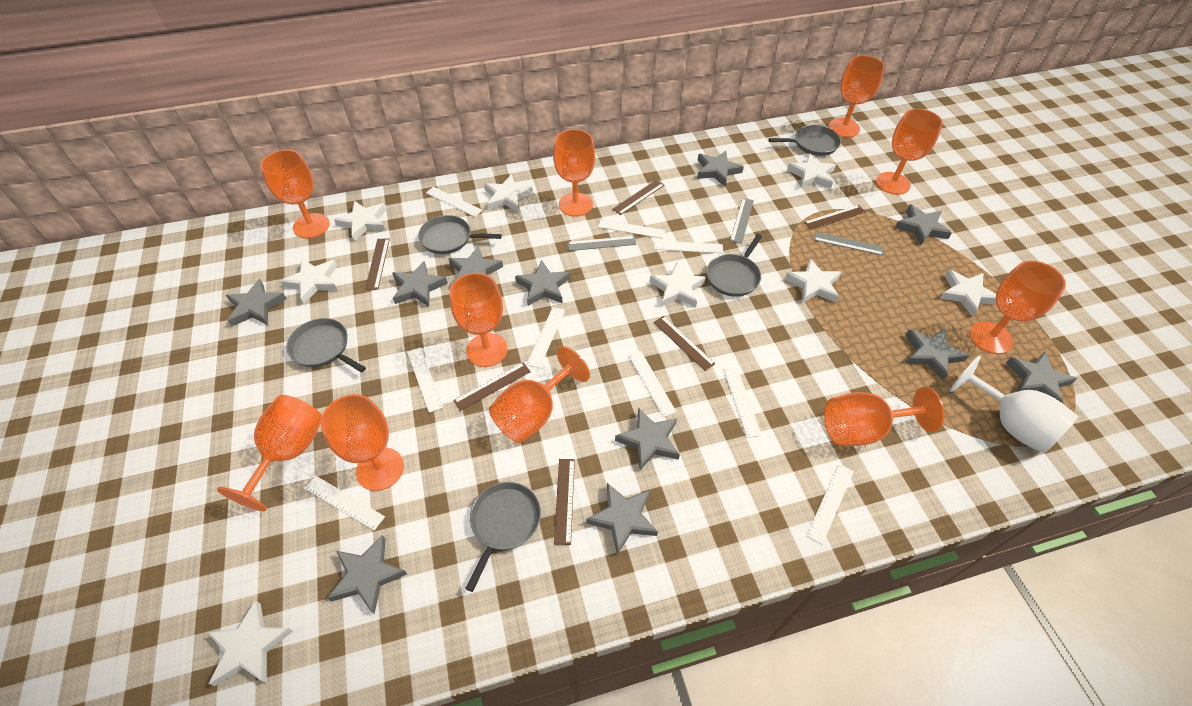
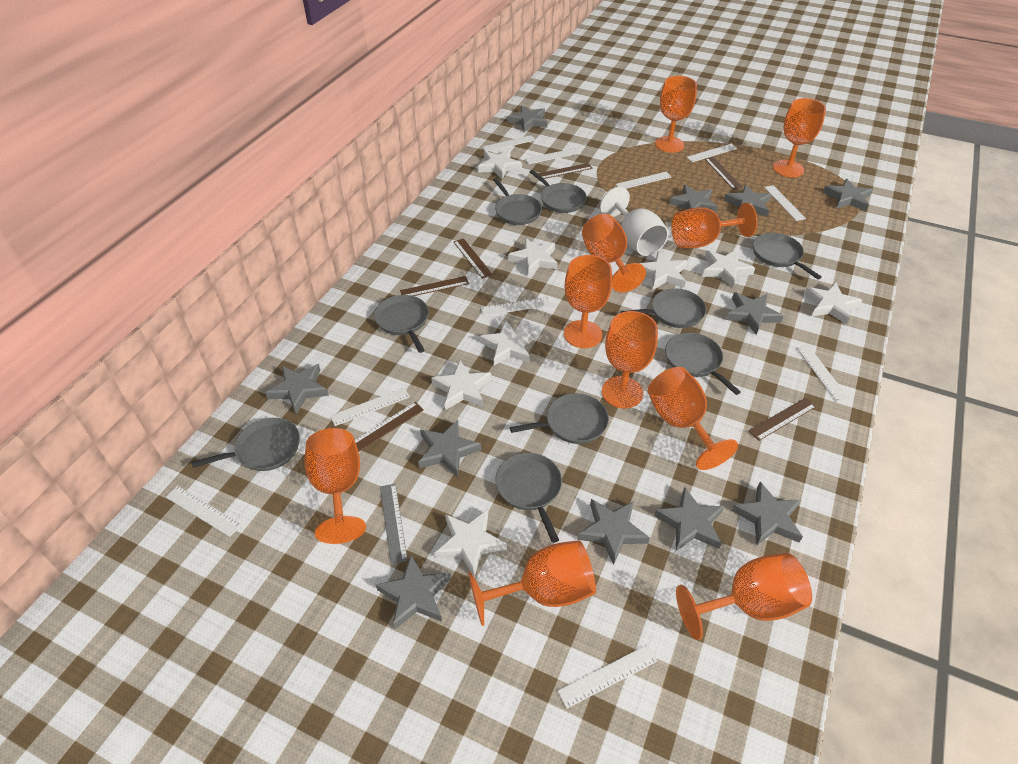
grey pan: 5 -> 9
grey ruler: 3 -> 1
white ruler: 9 -> 10

